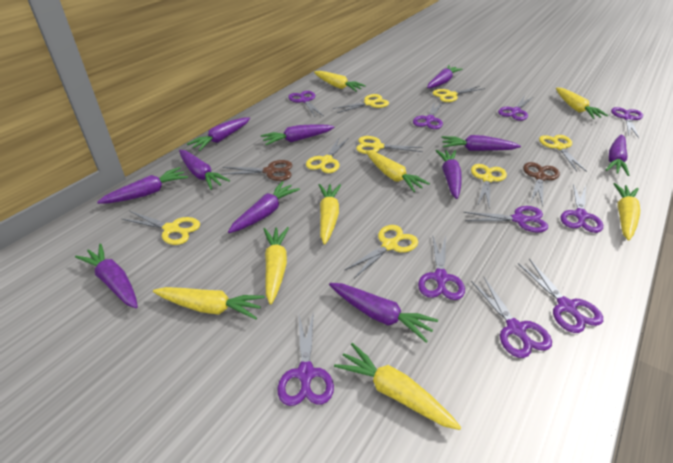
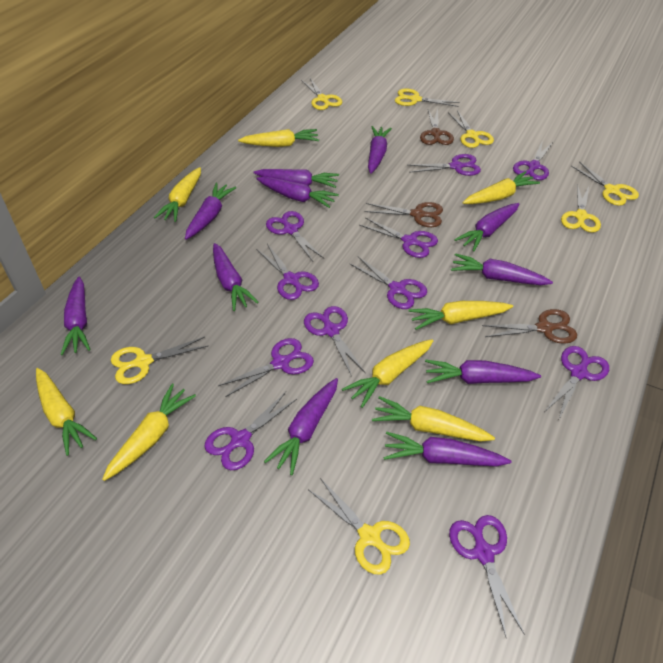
brown scissors: 2 -> 3
purple scissors: 10 -> 11
yellow scissors: 8 -> 7

